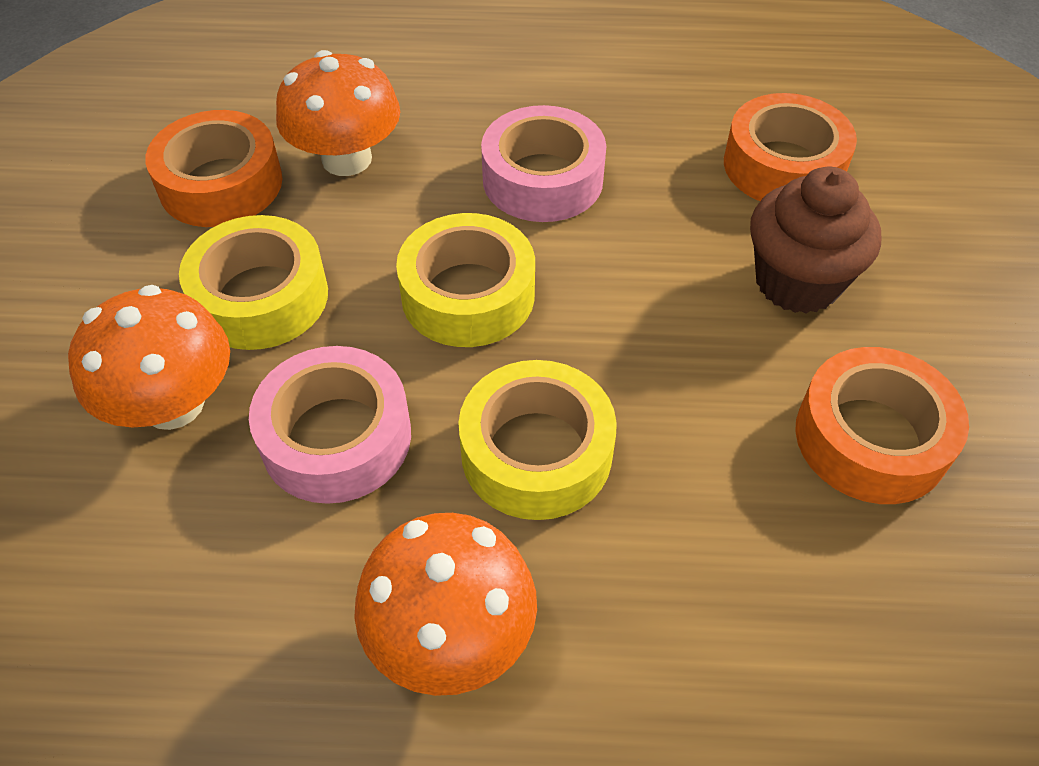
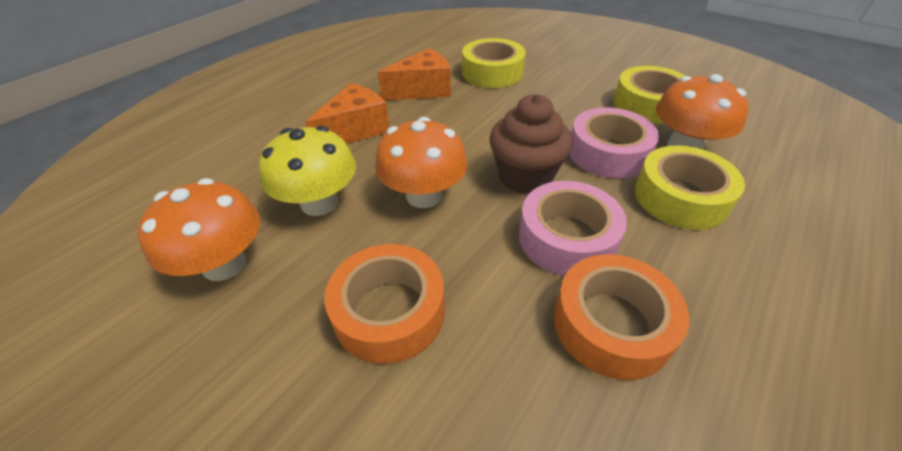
orange cheese: 0 -> 2
orange tape: 3 -> 2
yellow mushroom: 0 -> 1

